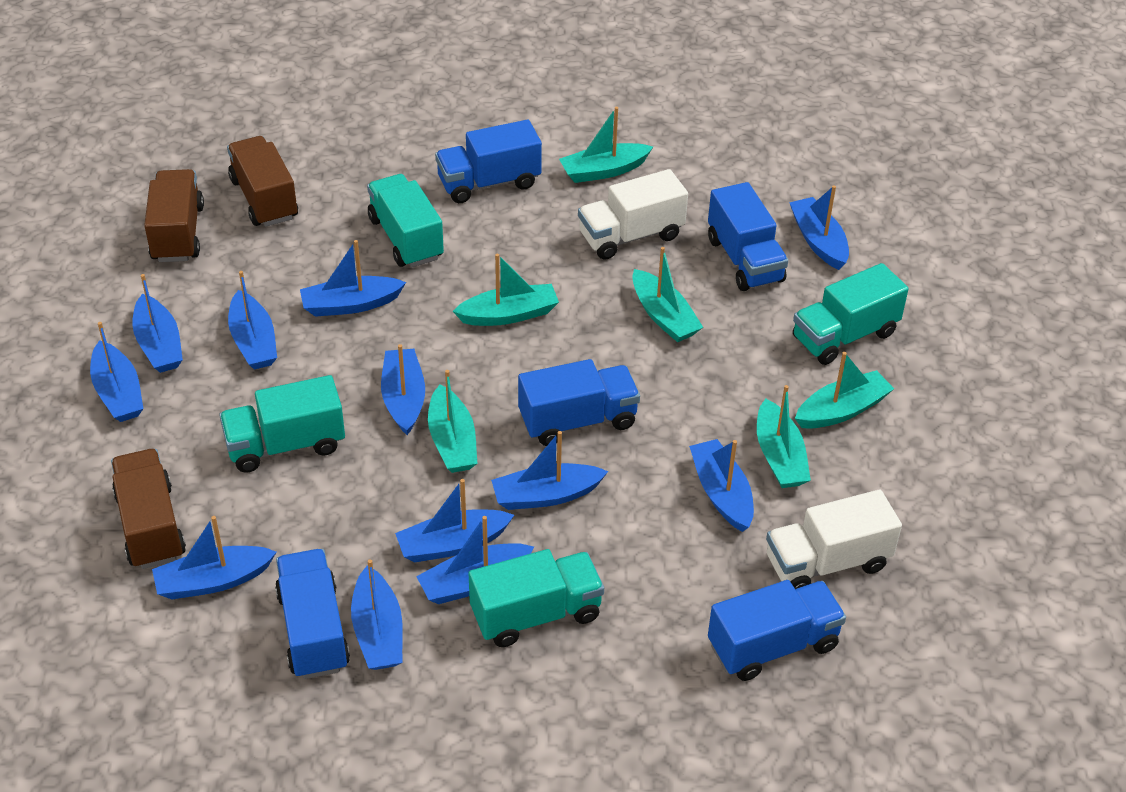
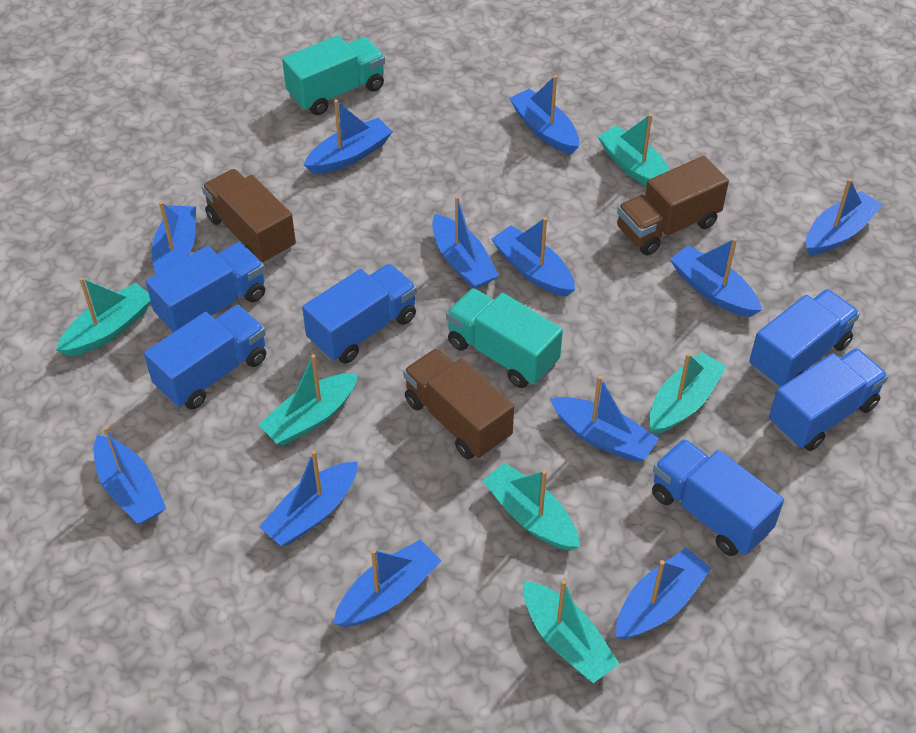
blue truck: 5 -> 6
turquoise truck: 4 -> 2
white truck: 2 -> 0

